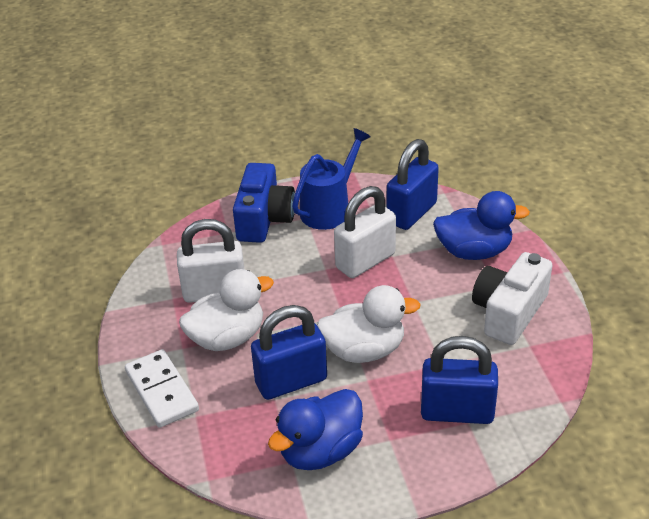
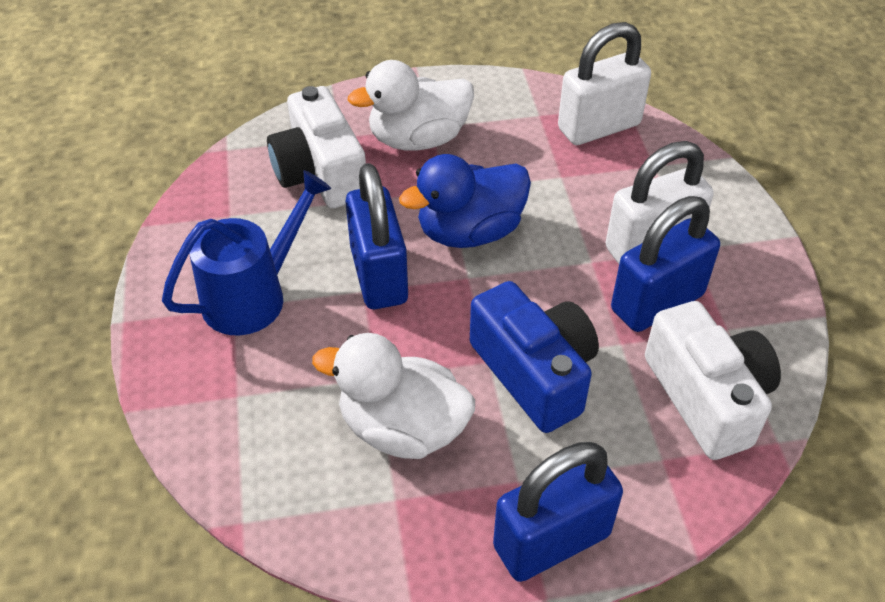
blue duck: 2 -> 1
white camera: 1 -> 2
white domino: 1 -> 0

